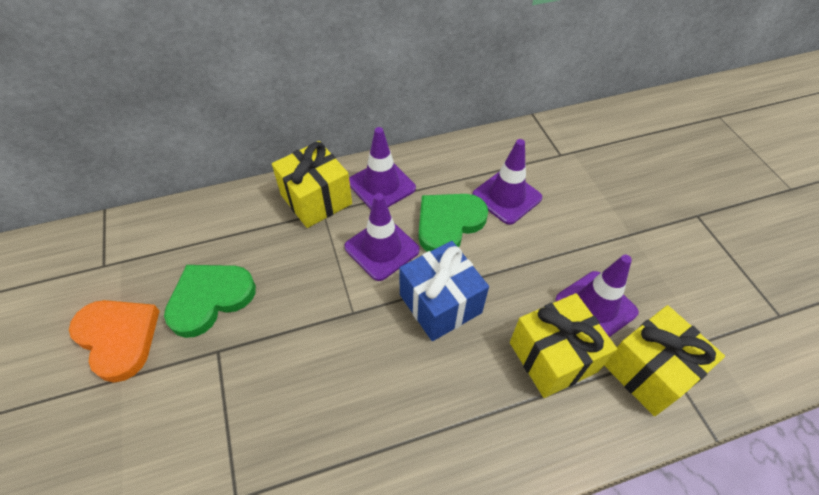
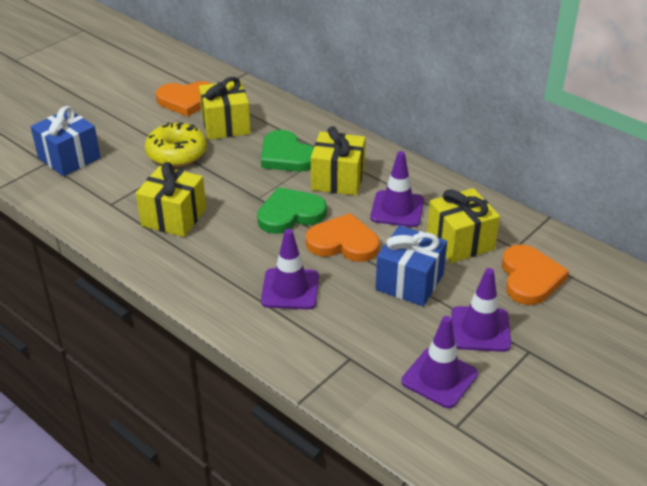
blue gift: 1 -> 2
orange heart: 1 -> 3
yellow donut: 0 -> 1
yellow gift: 3 -> 4

